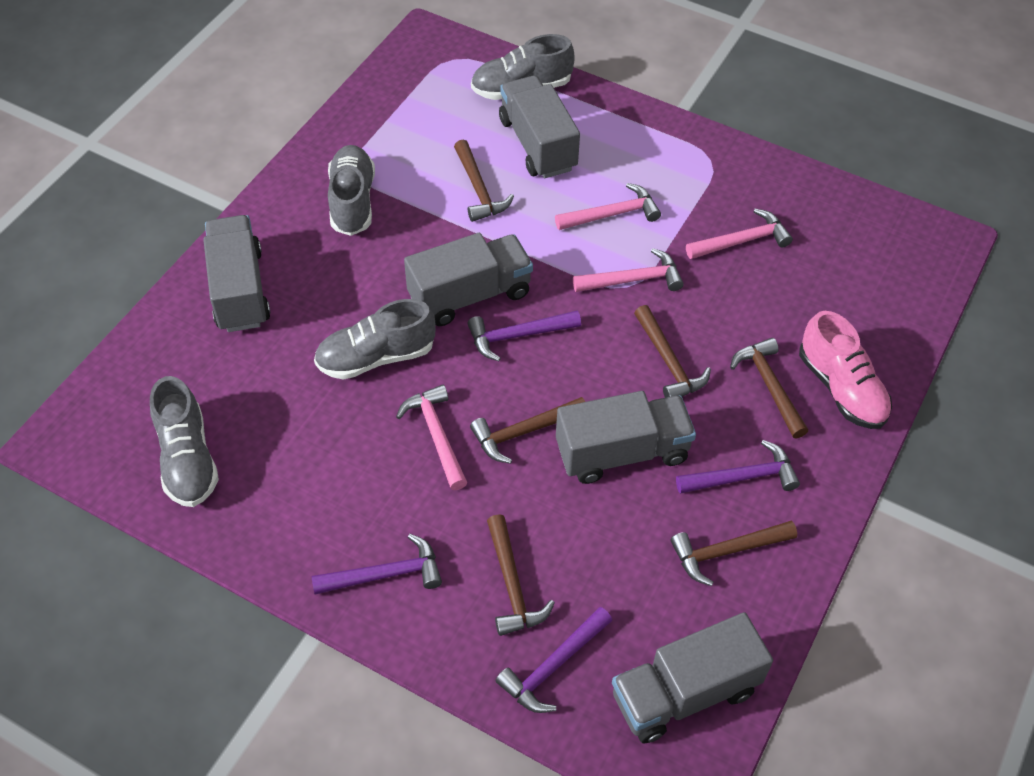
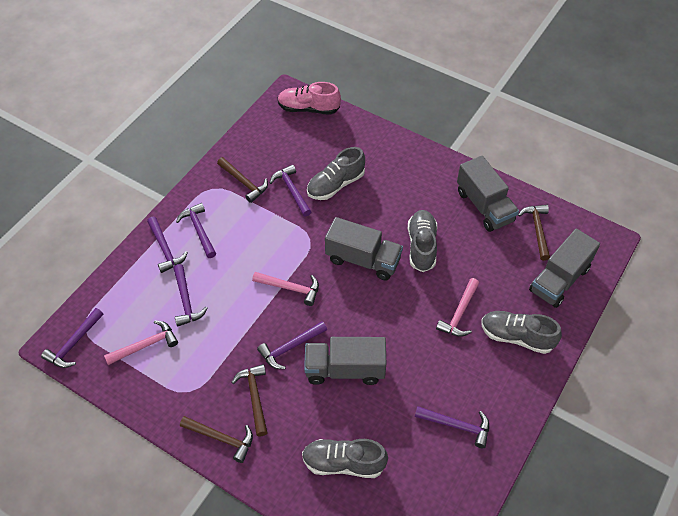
brown hammer: 6 -> 4
grey truck: 5 -> 4
pink hammer: 4 -> 3
purple hammer: 4 -> 7

